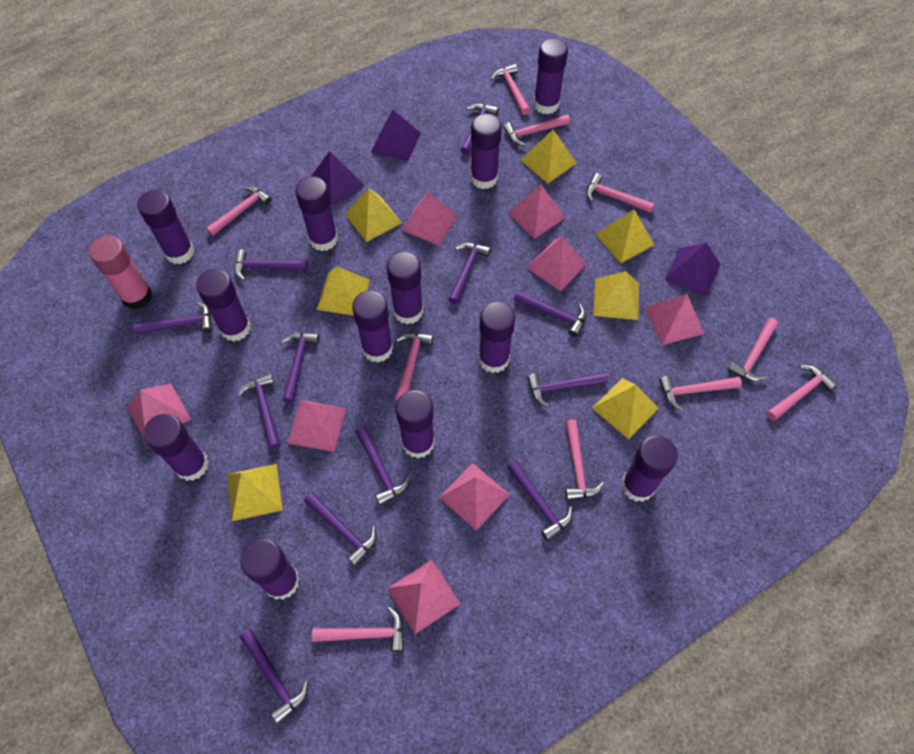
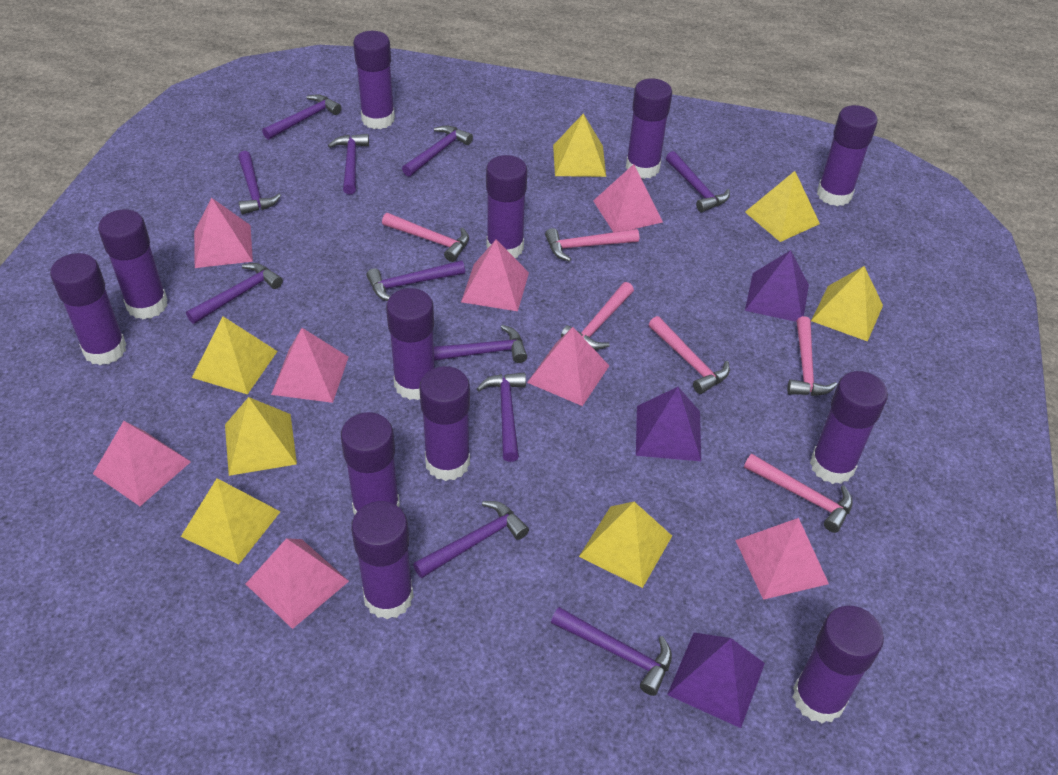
pink glue stick: 1 -> 0
pink hammer: 10 -> 6
purple hammer: 12 -> 11

